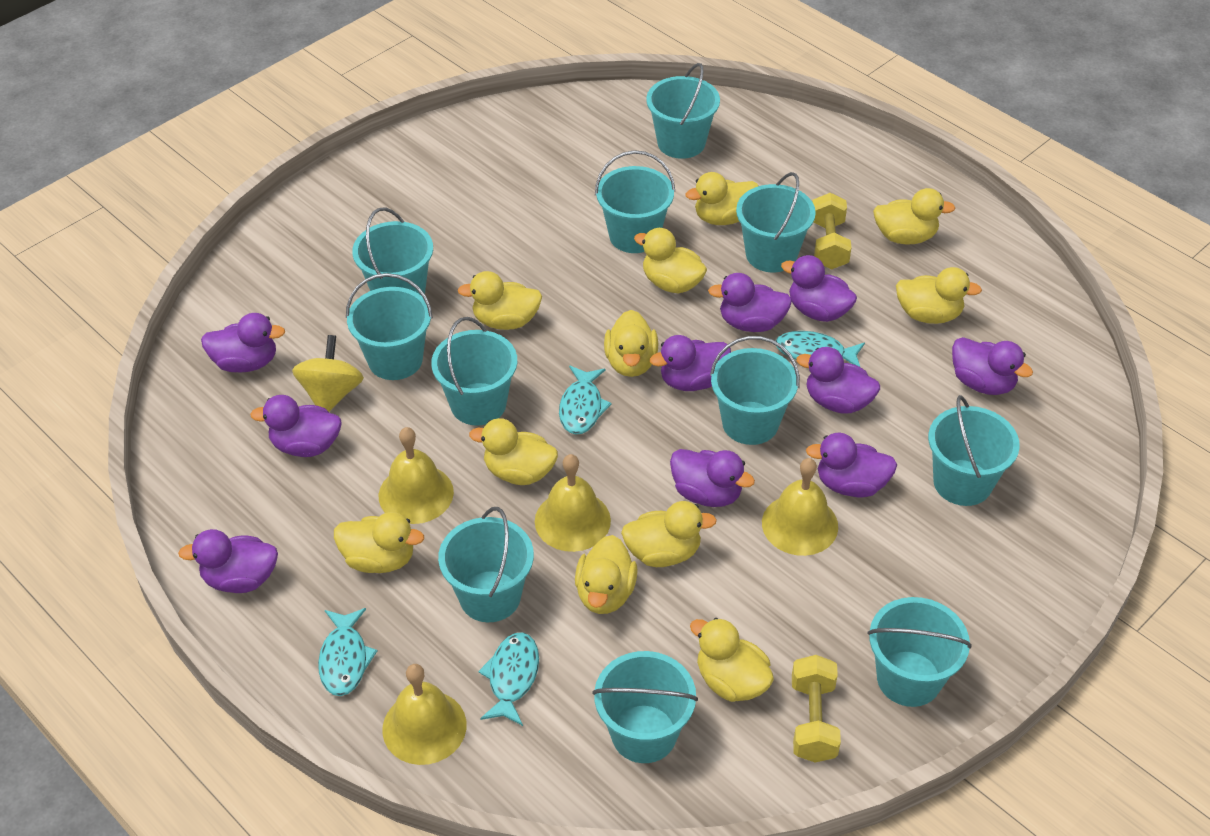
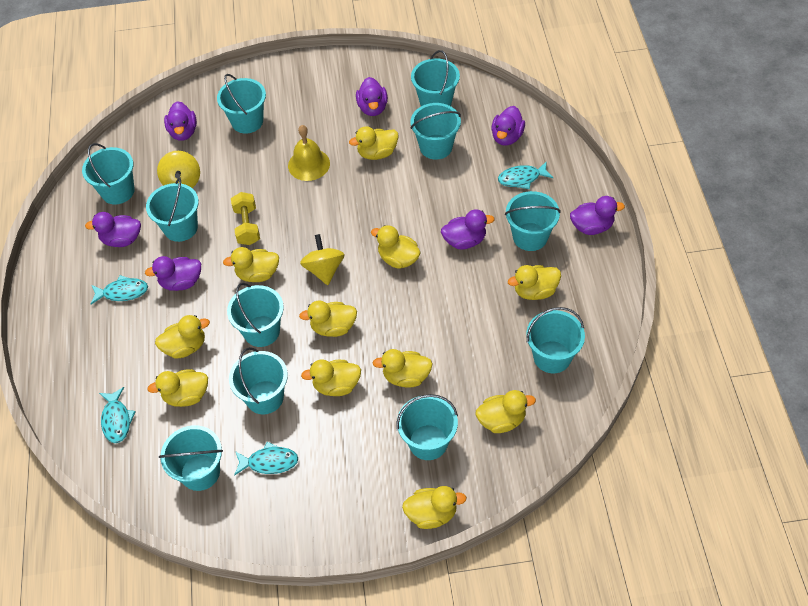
purple duck: 10 -> 7
yellow bell: 4 -> 1
yellow dumbbell: 2 -> 1
yellow spinning top: 1 -> 2

